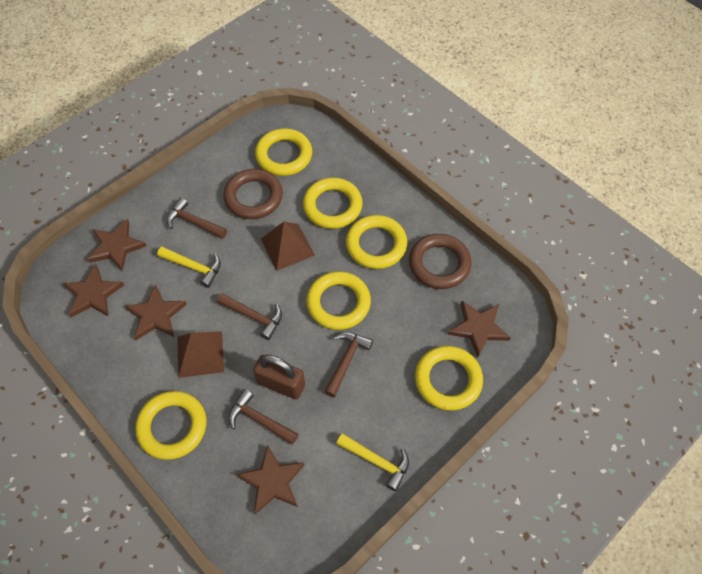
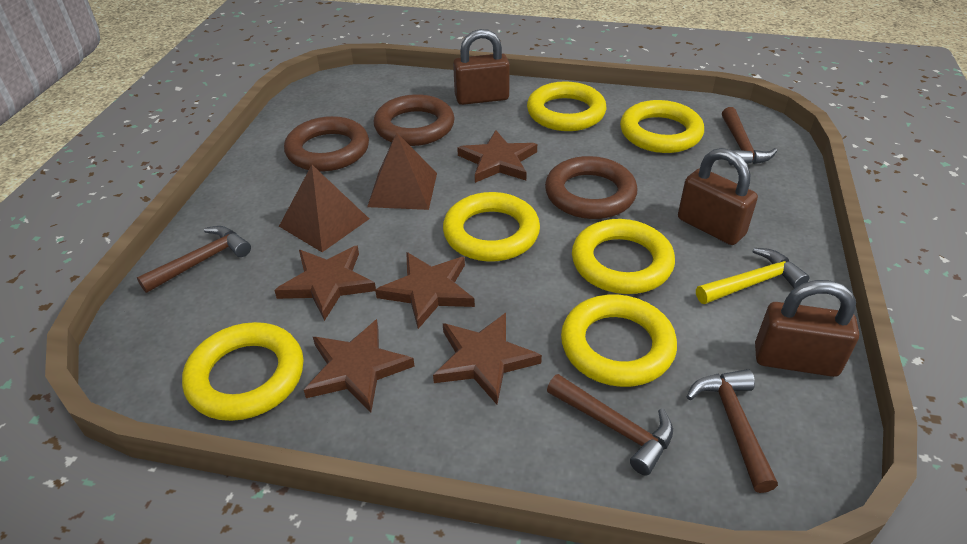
brown padlock: 1 -> 3
brown ring: 2 -> 3
yellow hammer: 2 -> 1

